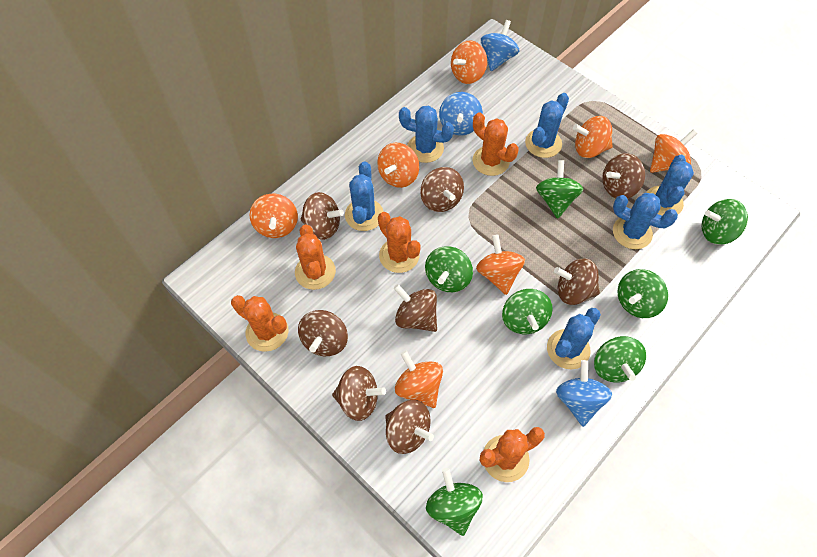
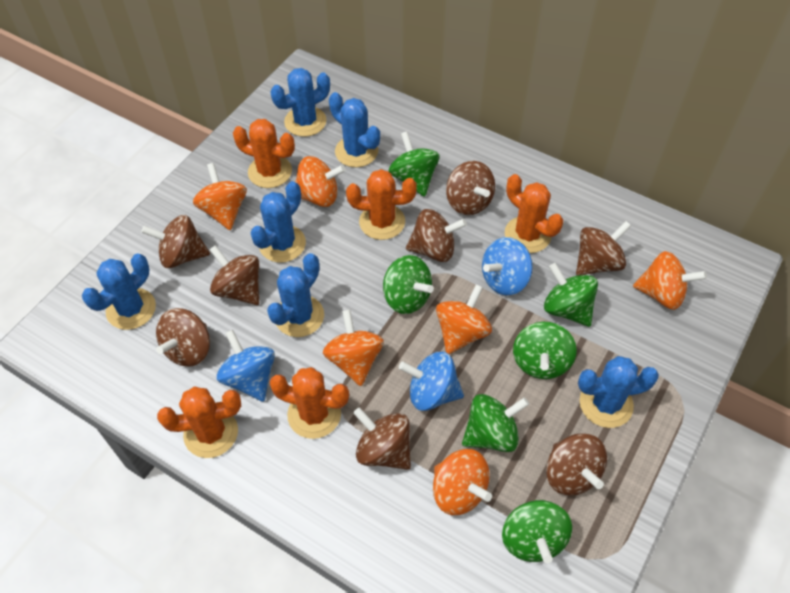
green spinning top: 7 -> 6
orange spinning top: 7 -> 6

